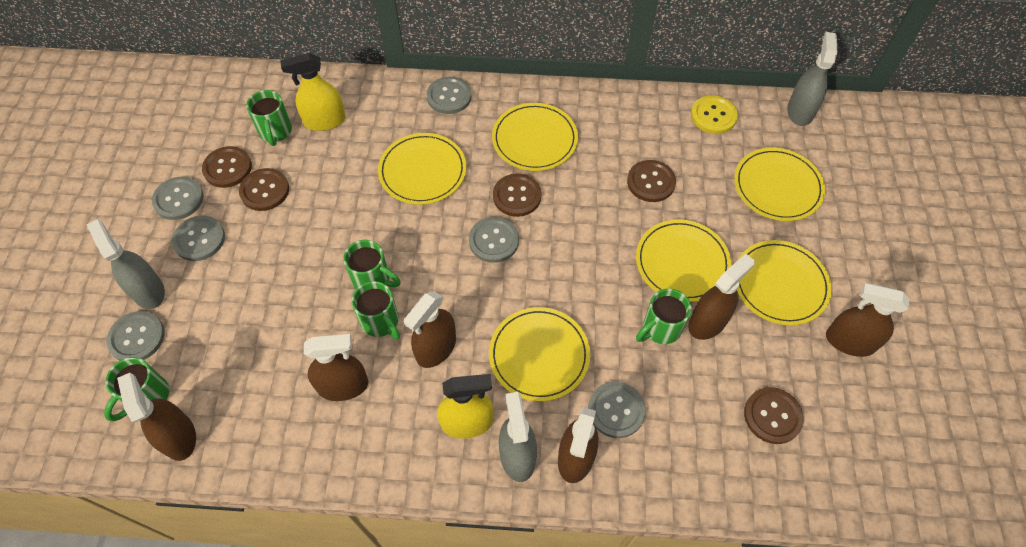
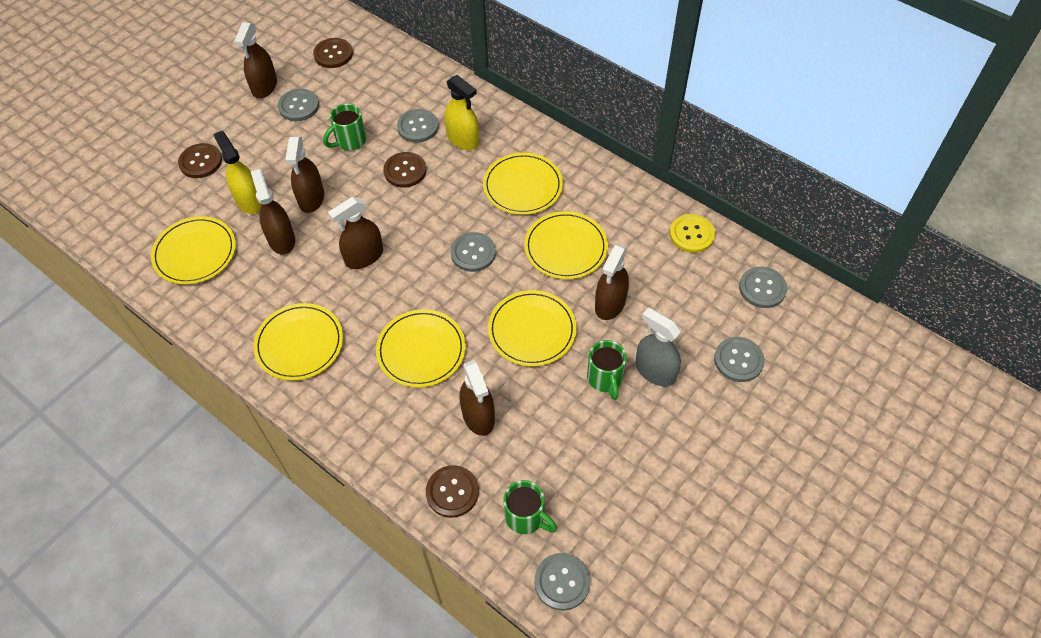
brown button: 5 -> 4
green mug: 5 -> 3
grey spray bottle: 3 -> 1

